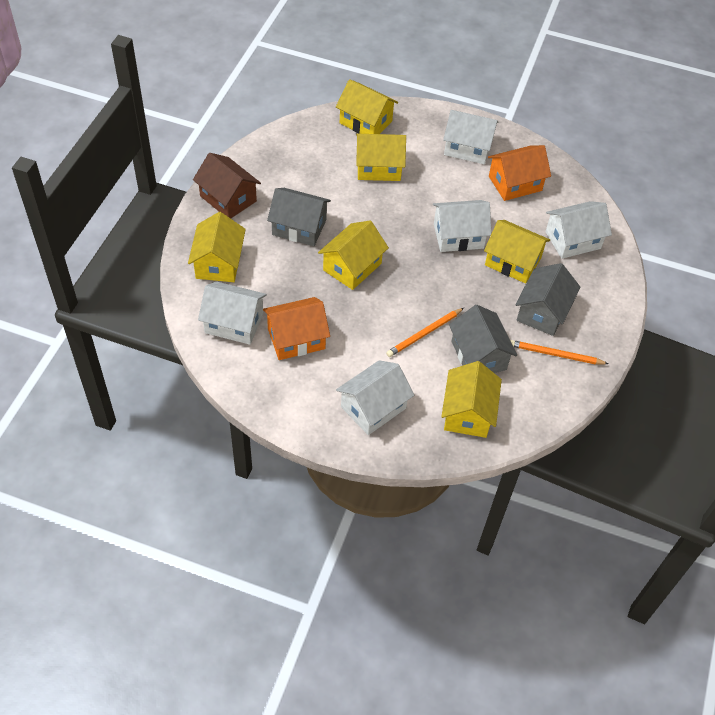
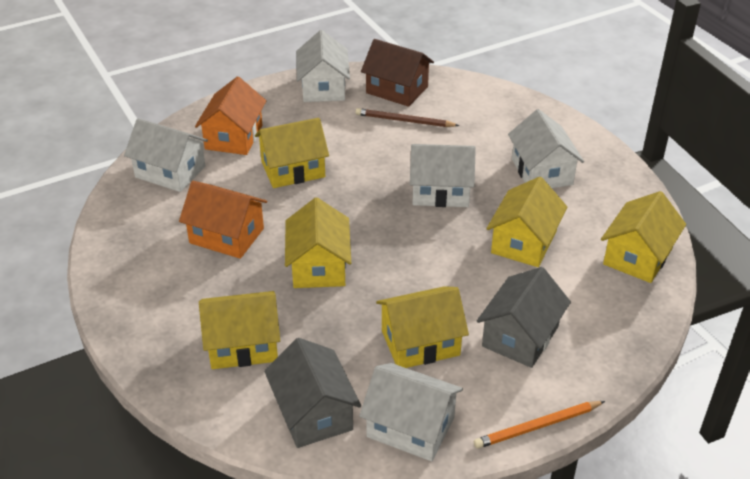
brown pencil: 0 -> 1
grey house: 3 -> 2
orange pencil: 2 -> 1

